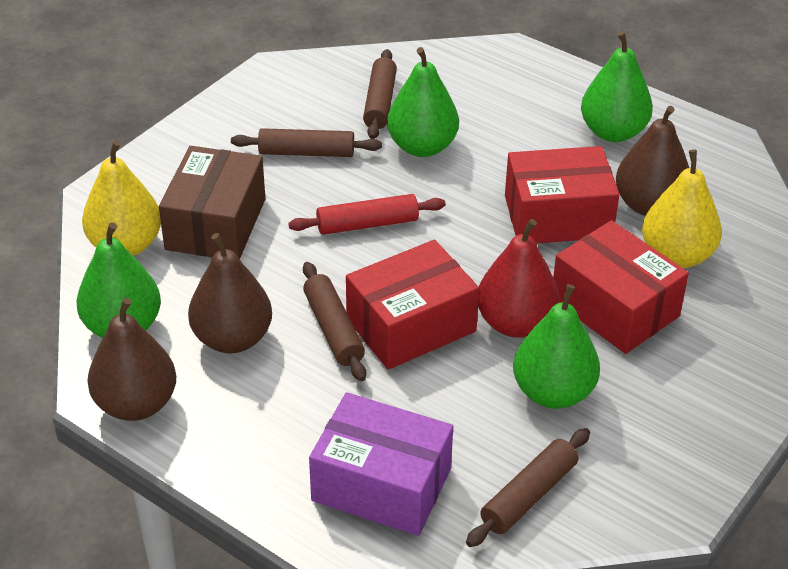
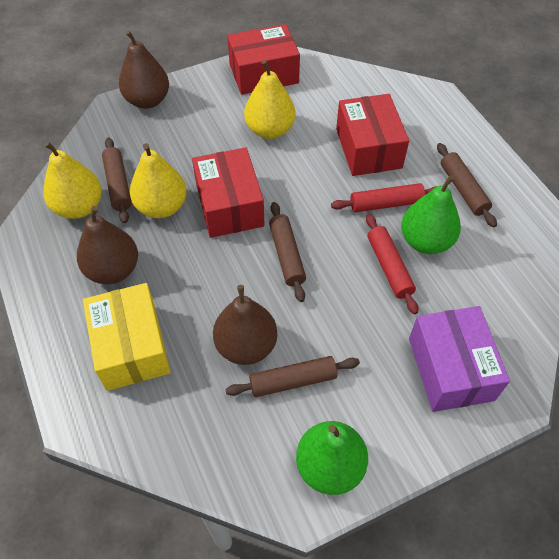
brown box: 1 -> 0
green pear: 4 -> 2
red pear: 1 -> 0
red rolling pin: 1 -> 2
yellow box: 0 -> 1
yellow pear: 2 -> 3

